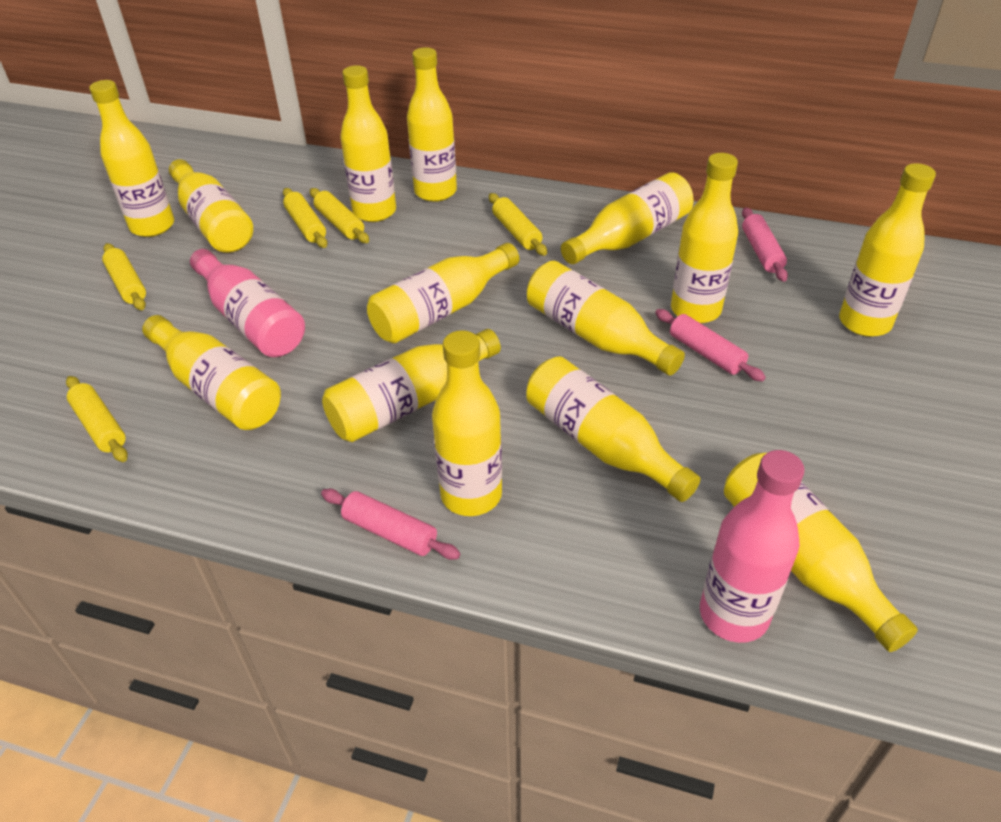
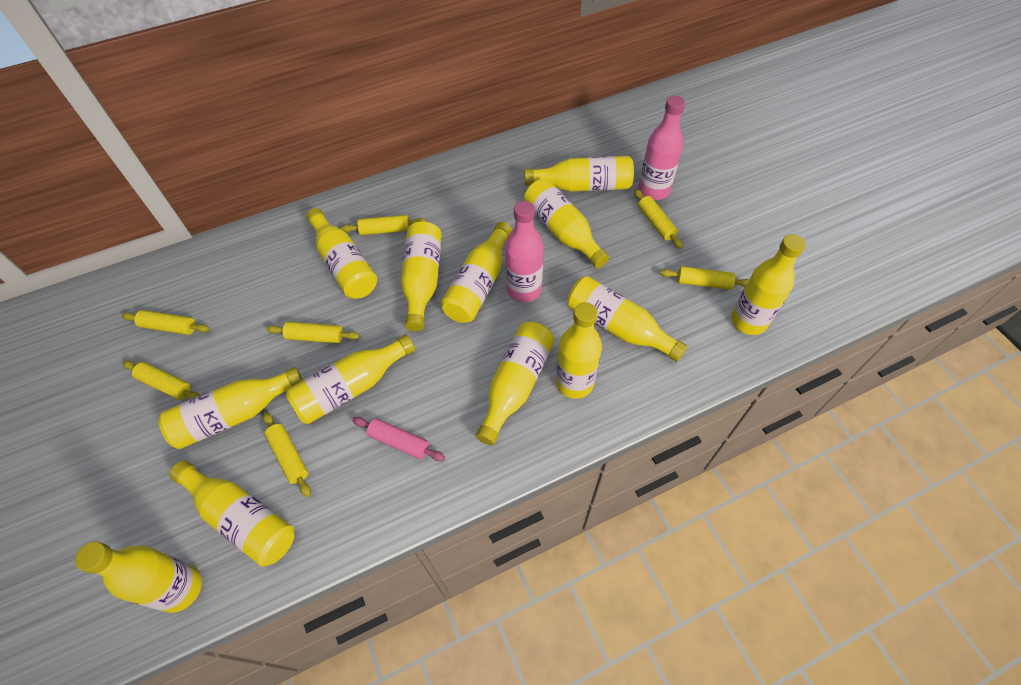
pink rolling pin: 3 -> 1
yellow bottle: 14 -> 13
yellow rolling pin: 5 -> 7

